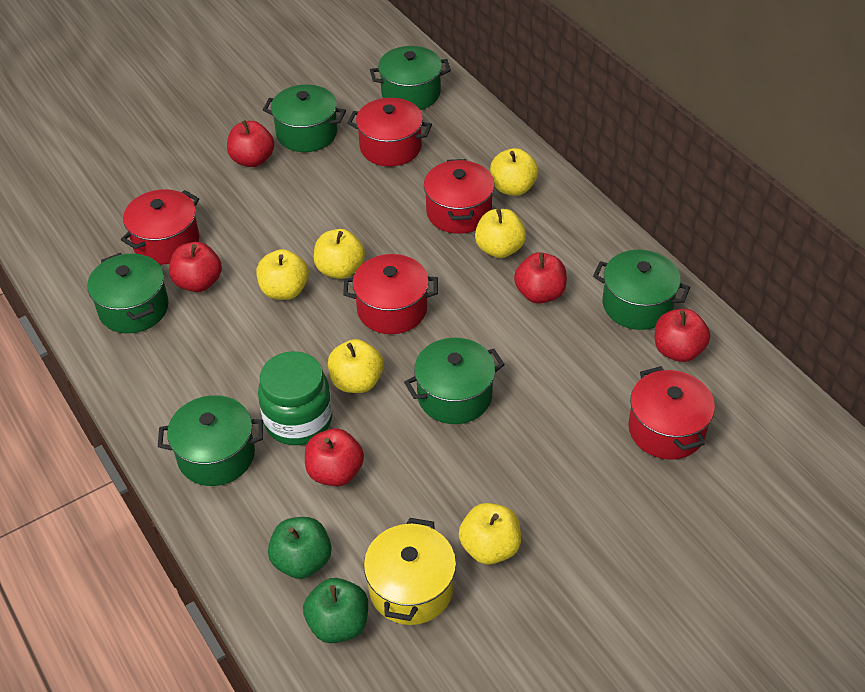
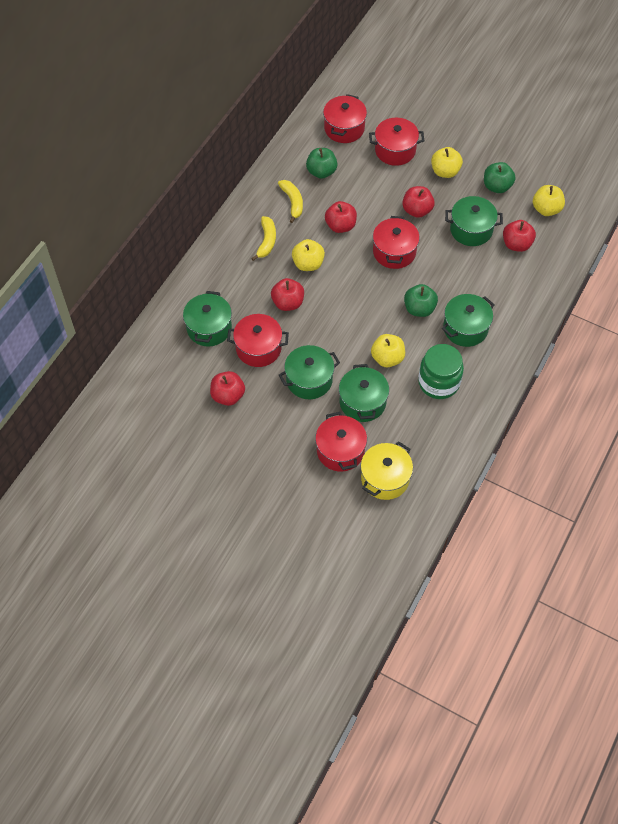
green apple: 2 -> 3
green pot: 6 -> 5
yellow apple: 6 -> 4
yellow banana: 0 -> 2

